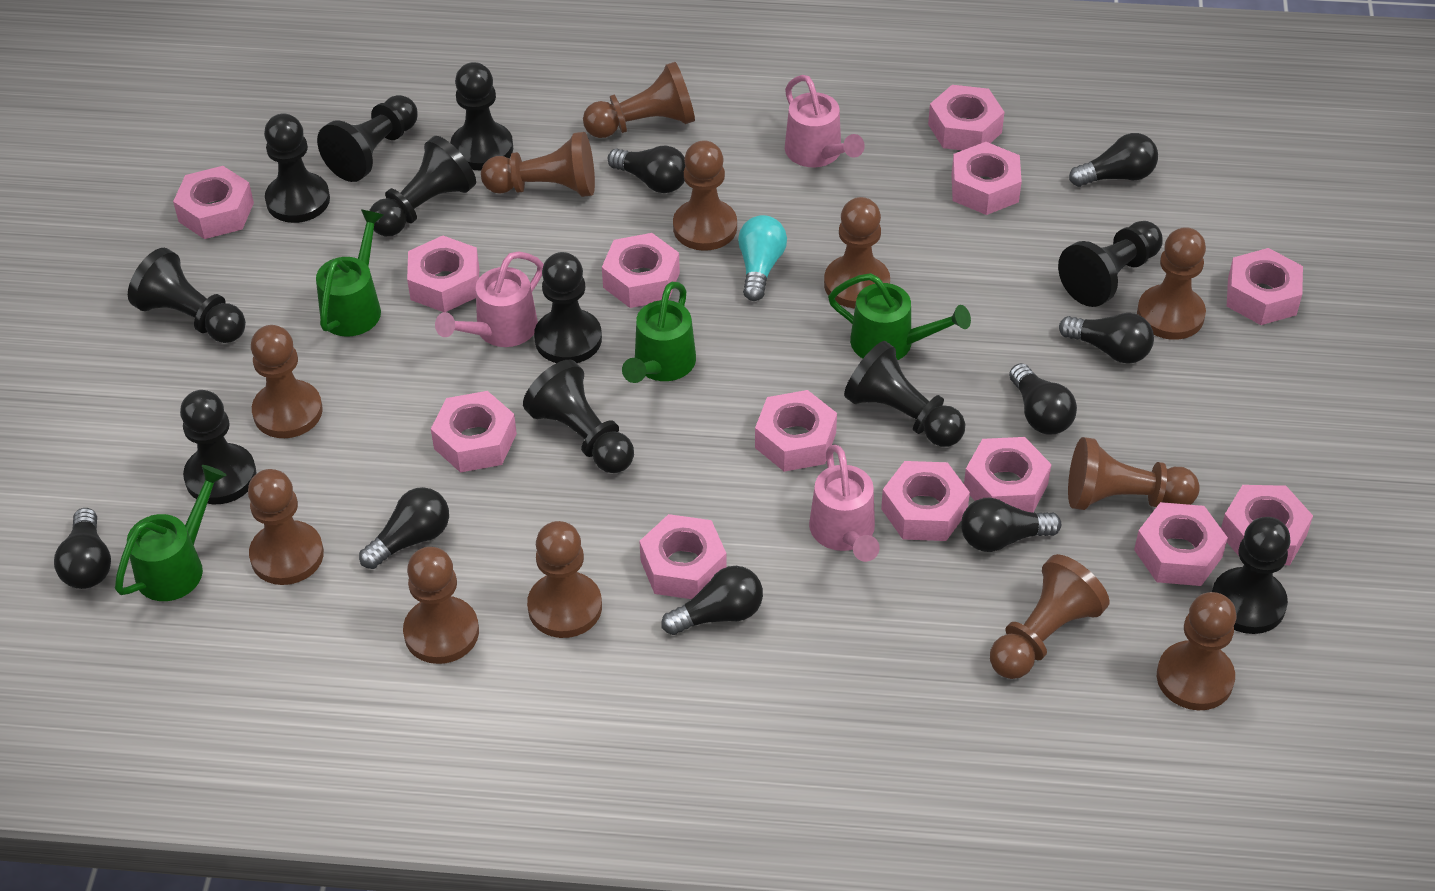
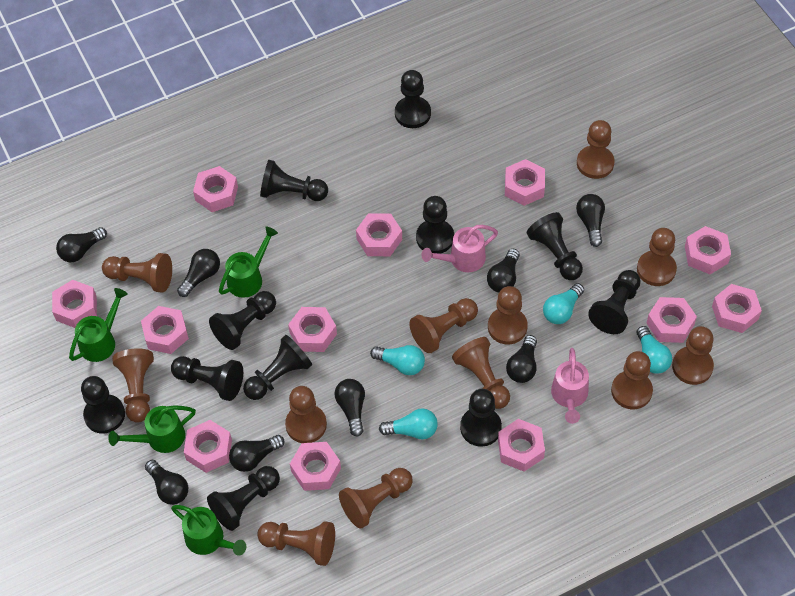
pink nut: 13 -> 12
pink watering can: 3 -> 2
turquoise light bulb: 1 -> 4

